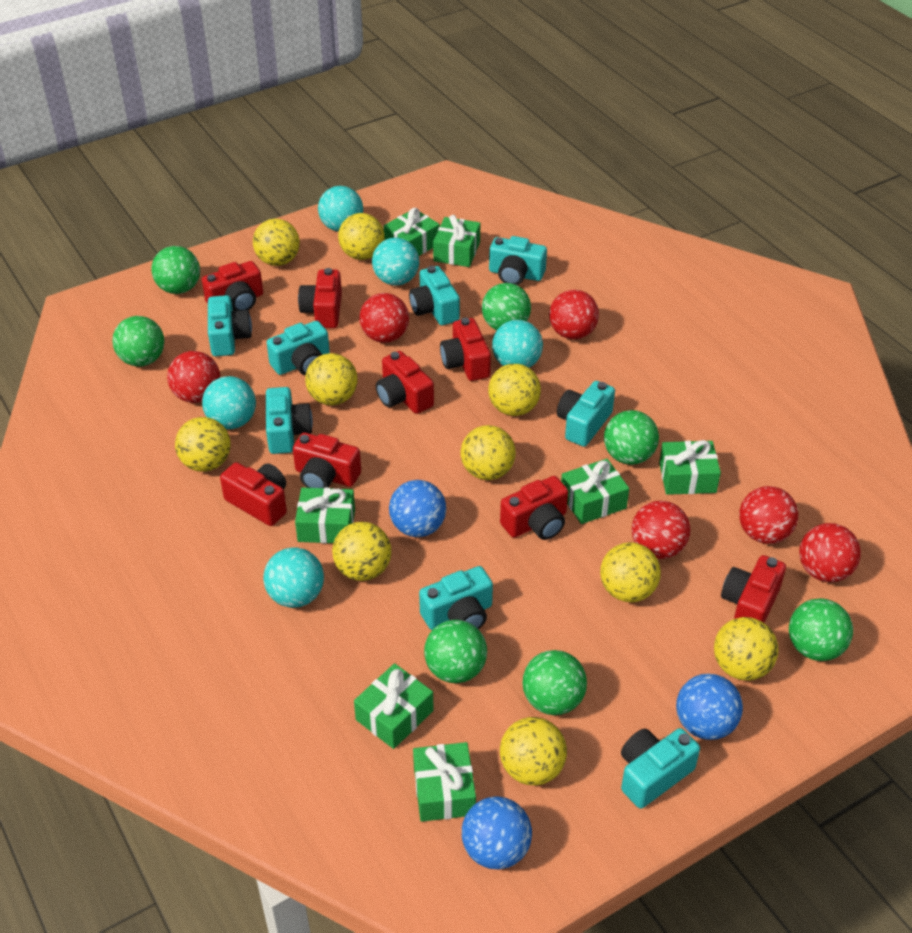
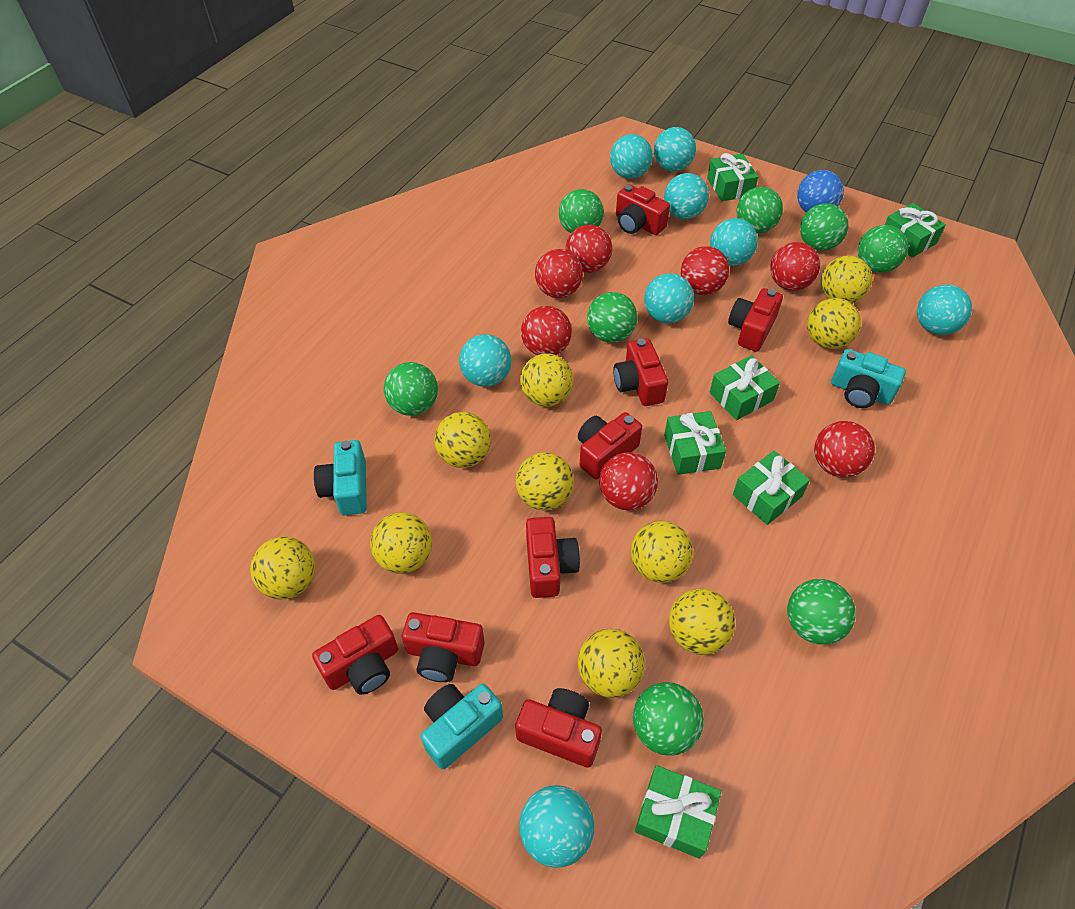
blue ball: 3 -> 1
green ball: 7 -> 8
green gift: 7 -> 6
red ball: 6 -> 7
turquoise ball: 5 -> 8
turquoise camera: 8 -> 3

